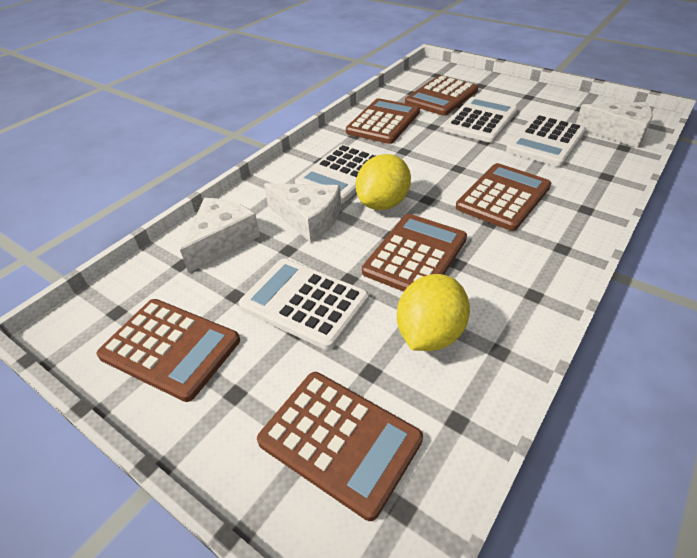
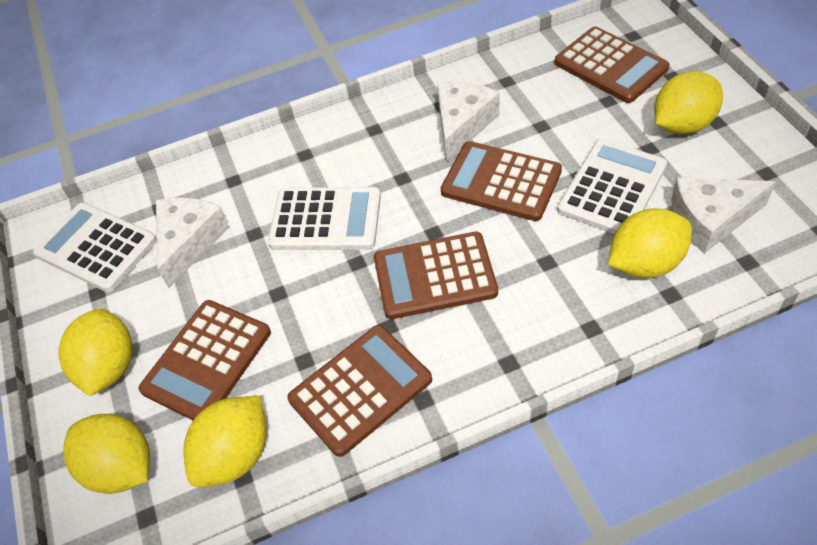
brown calculator: 6 -> 5
white calculator: 4 -> 3
yellow lemon: 2 -> 5

